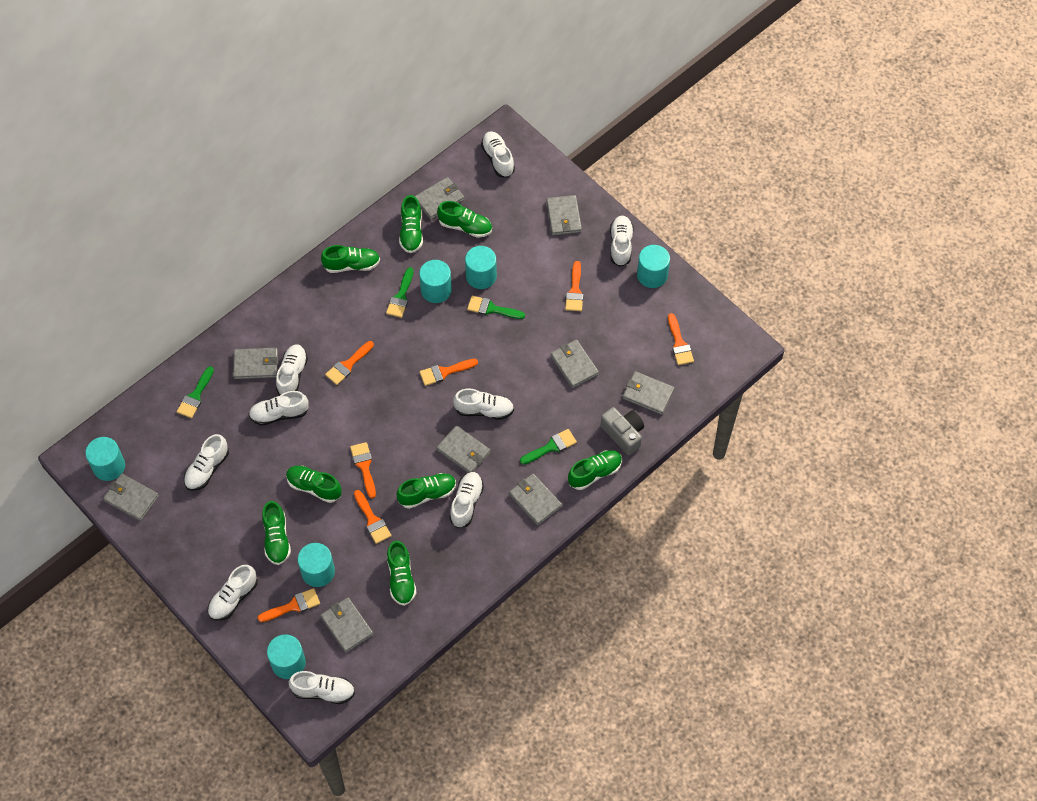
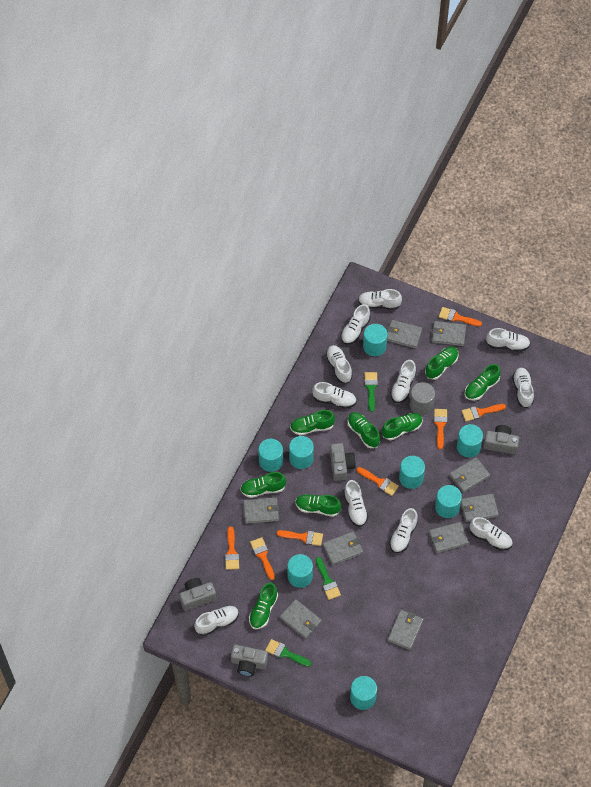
green brush: 4 -> 3
grey camera: 1 -> 4
grey cylinder: 0 -> 1
turquoise cylinder: 6 -> 8
white shoe: 9 -> 11

